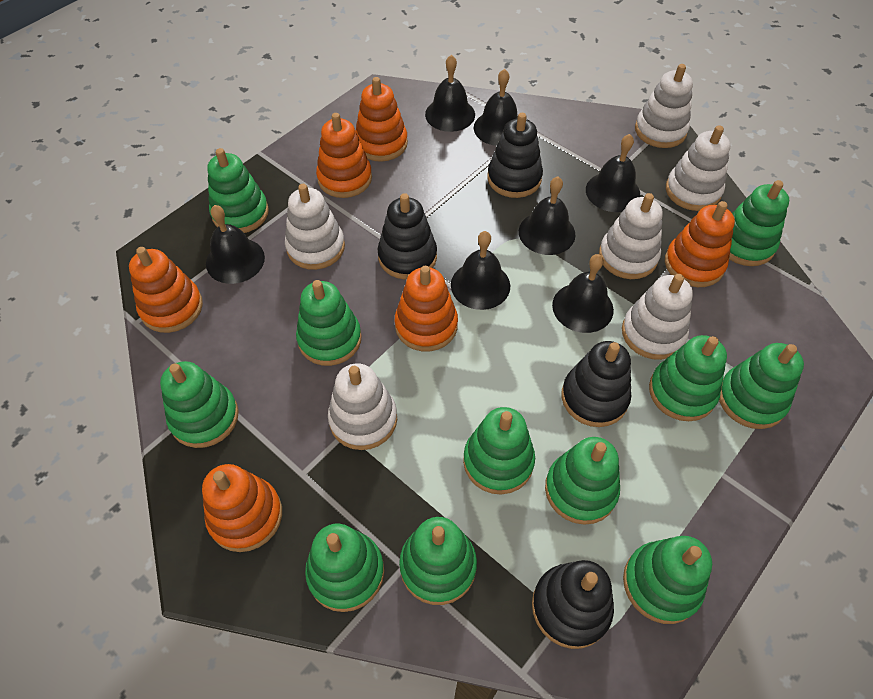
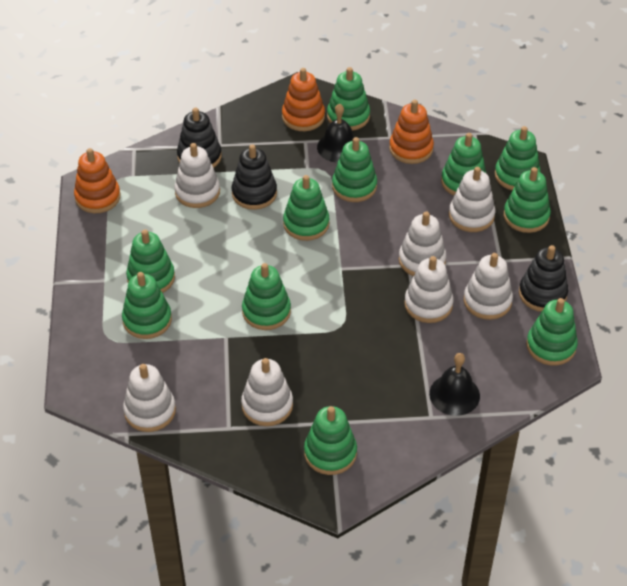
black bell: 7 -> 2
black stacking toy: 4 -> 3
orange stacking toy: 6 -> 3
white stacking toy: 6 -> 7

